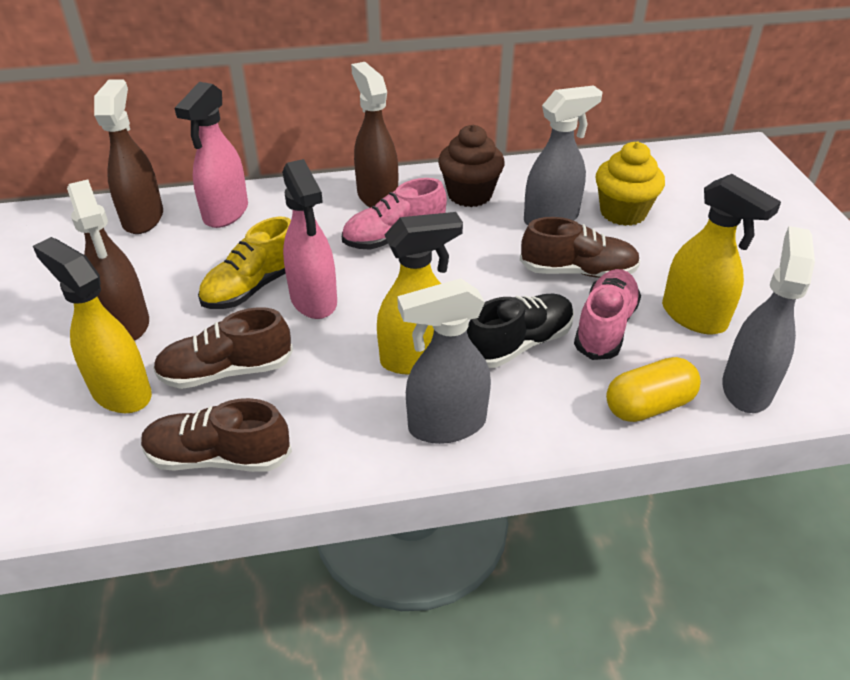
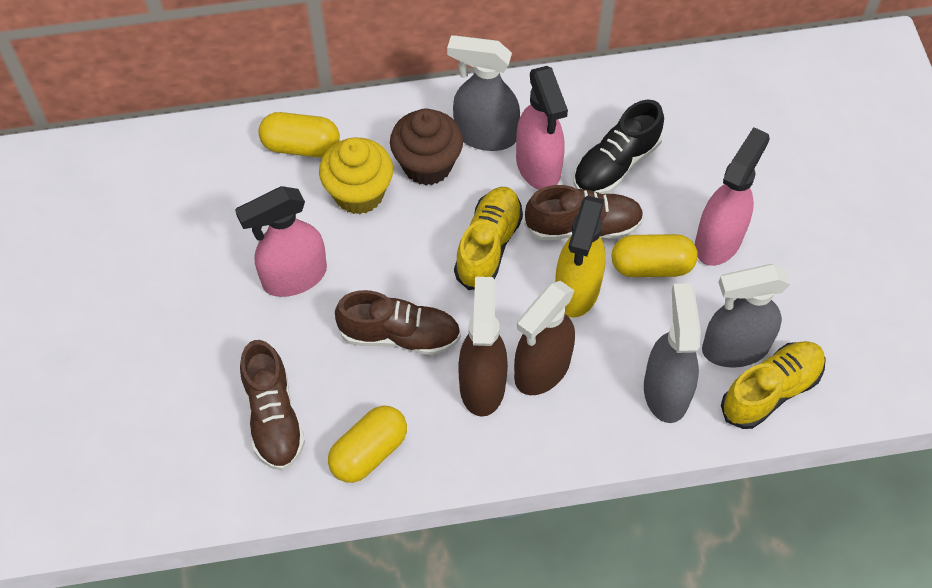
brown spray bottle: 3 -> 2
pink shoe: 2 -> 0
pink spray bottle: 2 -> 3
yellow capsule: 1 -> 3
yellow shoe: 1 -> 2
yellow spray bottle: 3 -> 1

